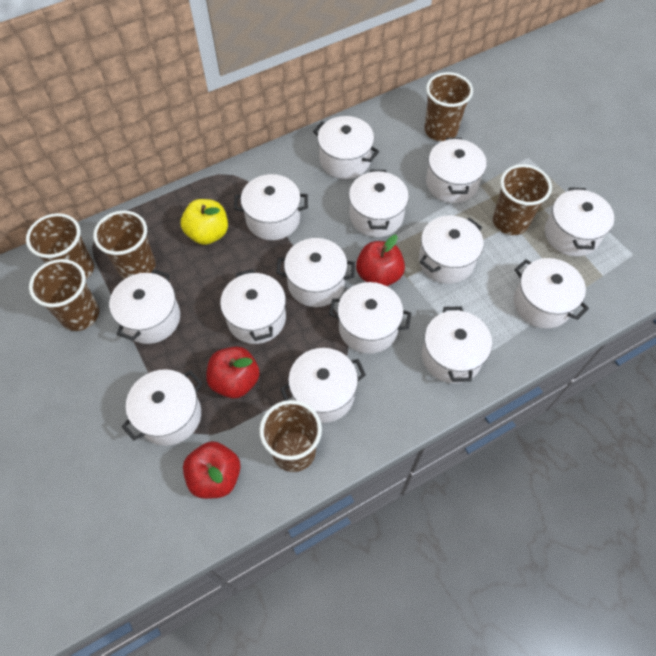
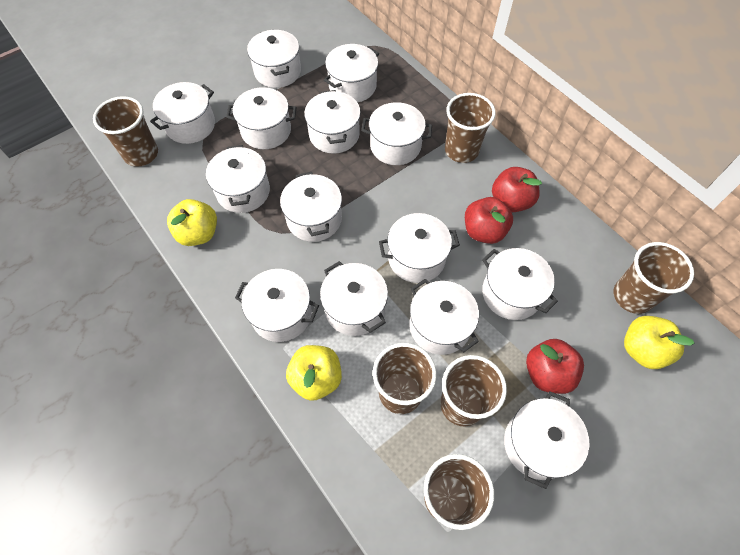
yellow apple: 1 -> 3

